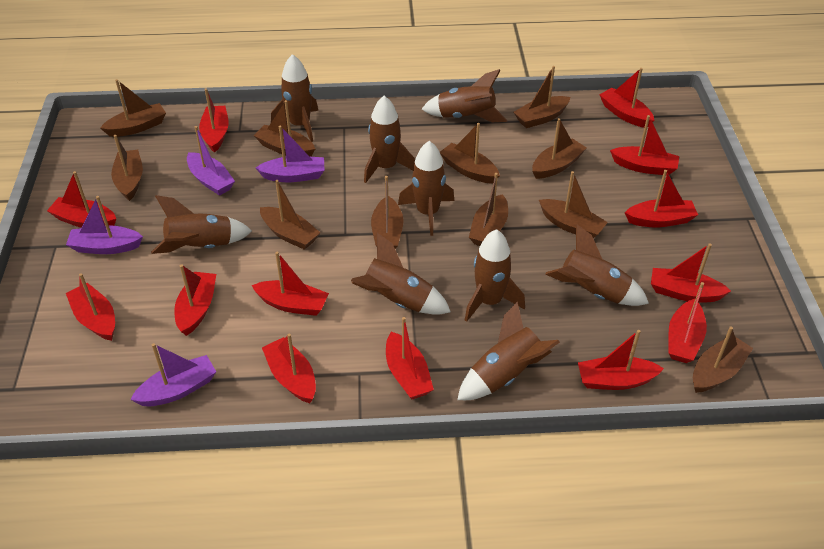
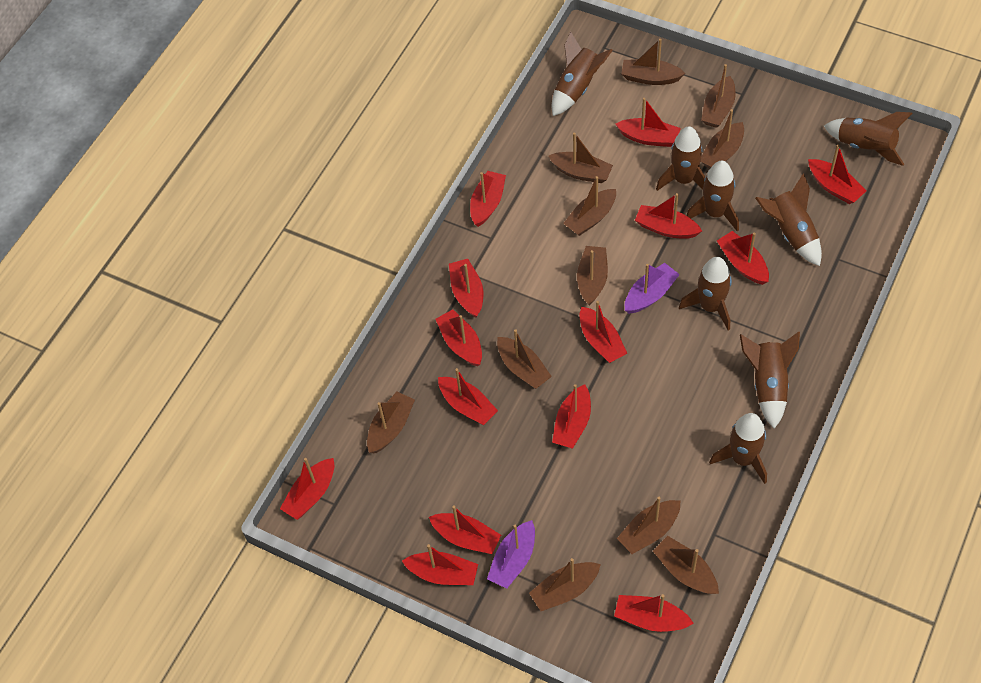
brown rocket: 9 -> 8
purple boat: 4 -> 2
red boat: 13 -> 14

